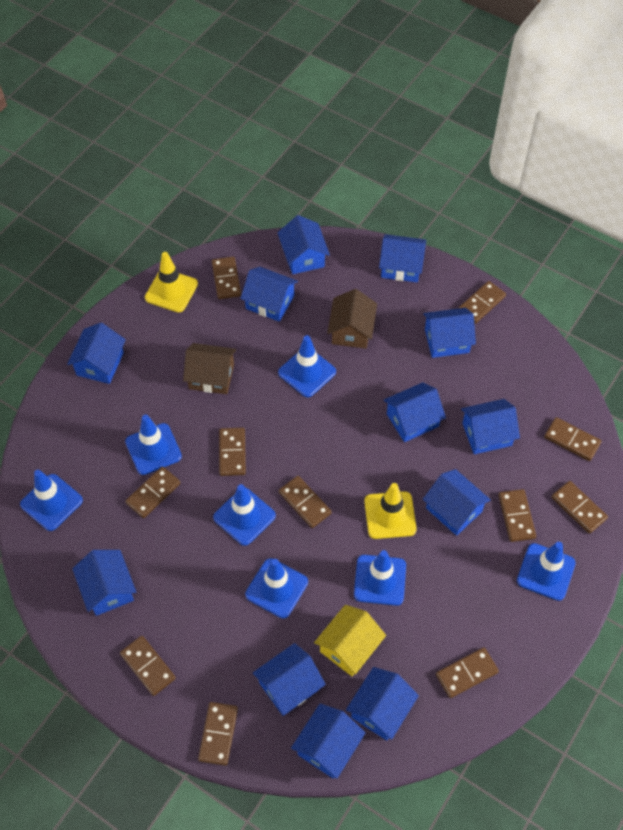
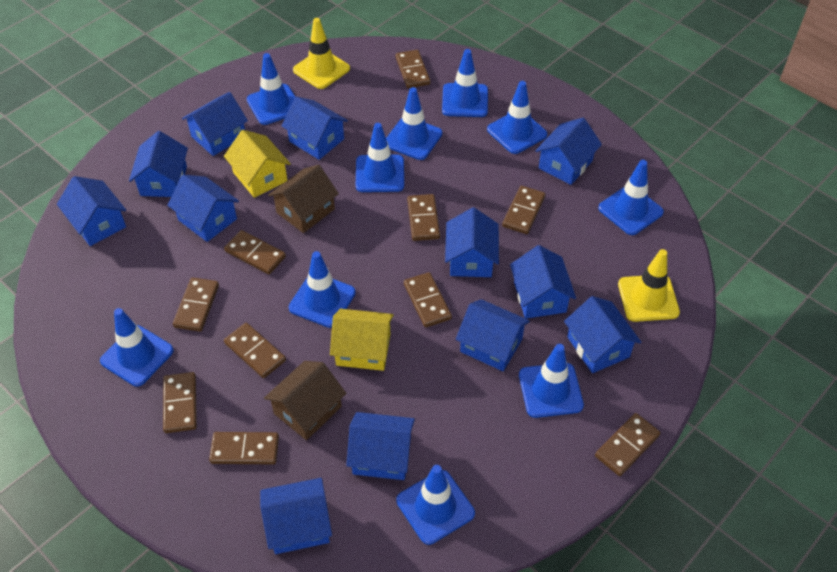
blue traffic cone: 7 -> 10
brown domino: 11 -> 10
yellow house: 1 -> 2

